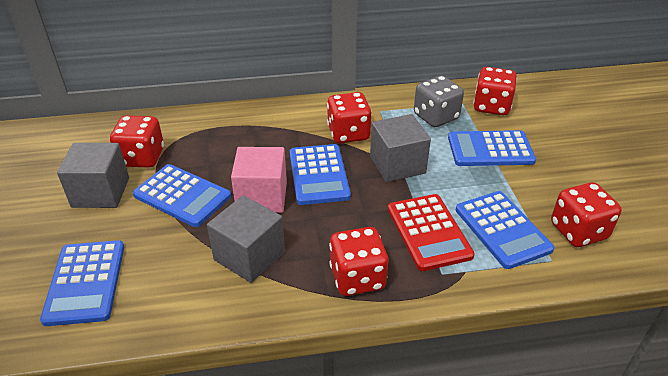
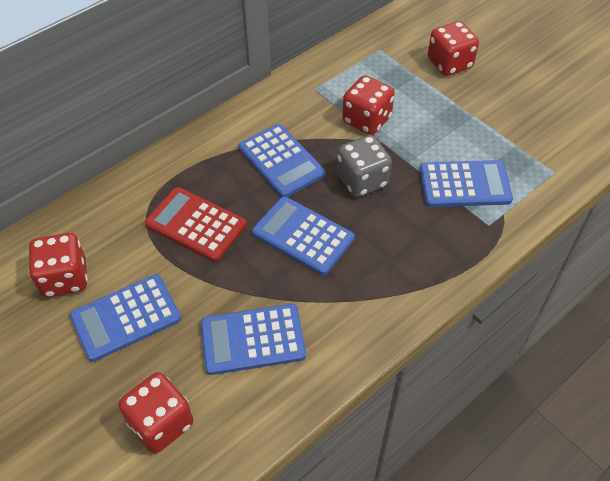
grey cube: 3 -> 0
pink cube: 1 -> 0
red dice: 5 -> 4

